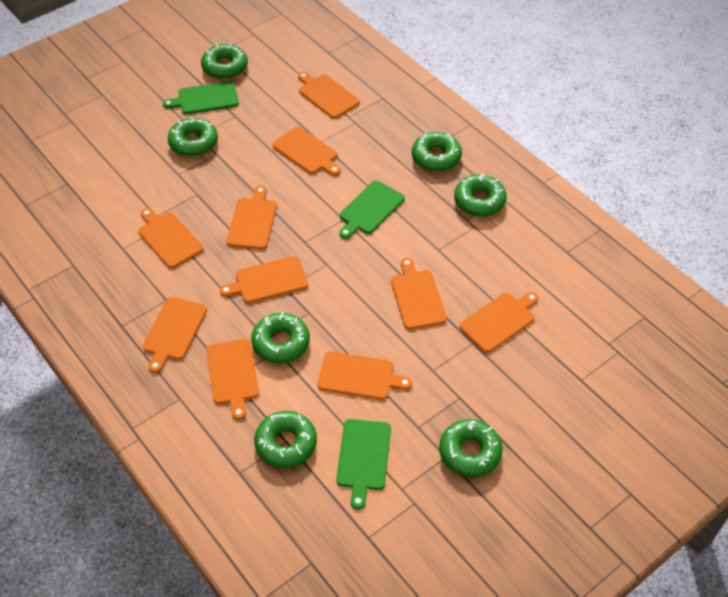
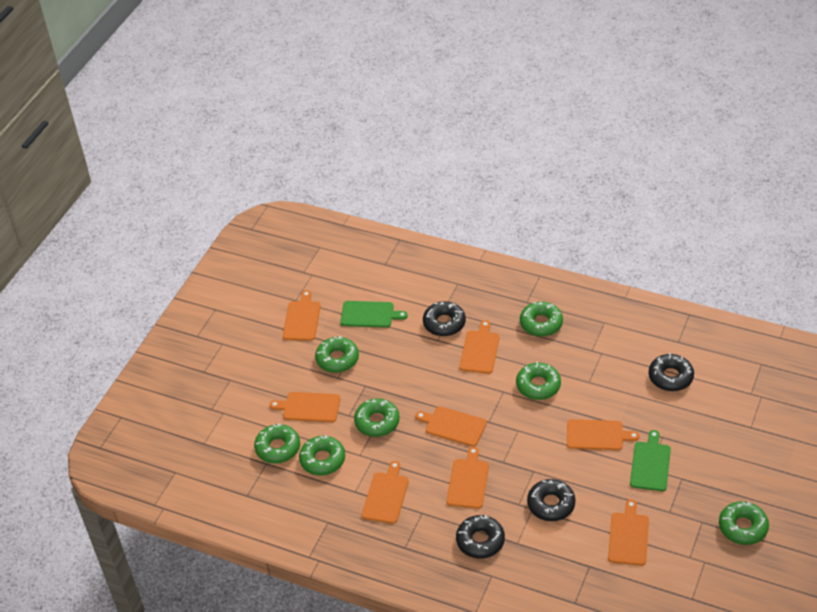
black donut: 0 -> 4
green cutting board: 3 -> 2
orange cutting board: 10 -> 8

